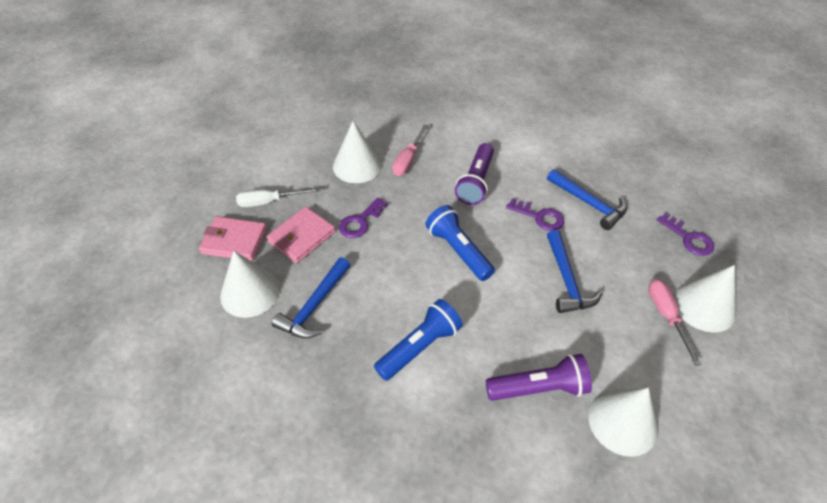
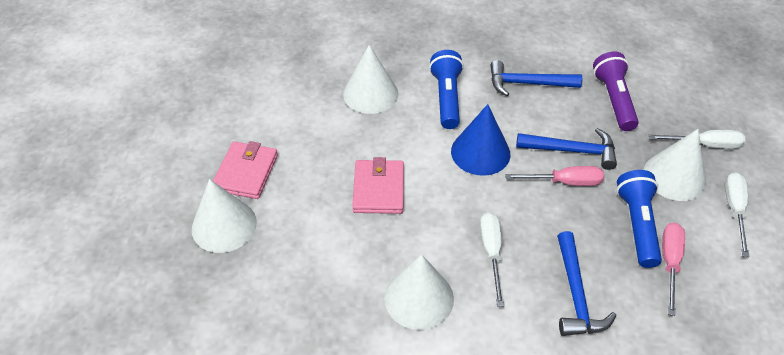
blue cone: 0 -> 1
purple flashlight: 2 -> 1
purple key: 3 -> 0
white screwdriver: 1 -> 3

